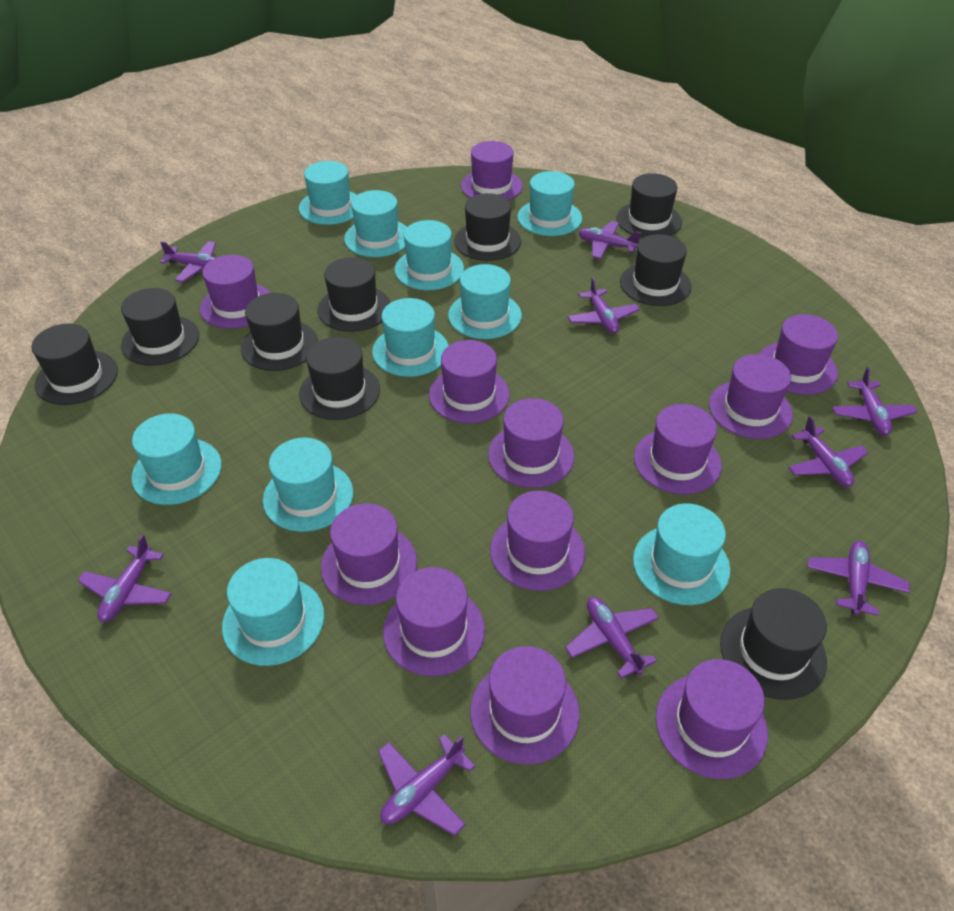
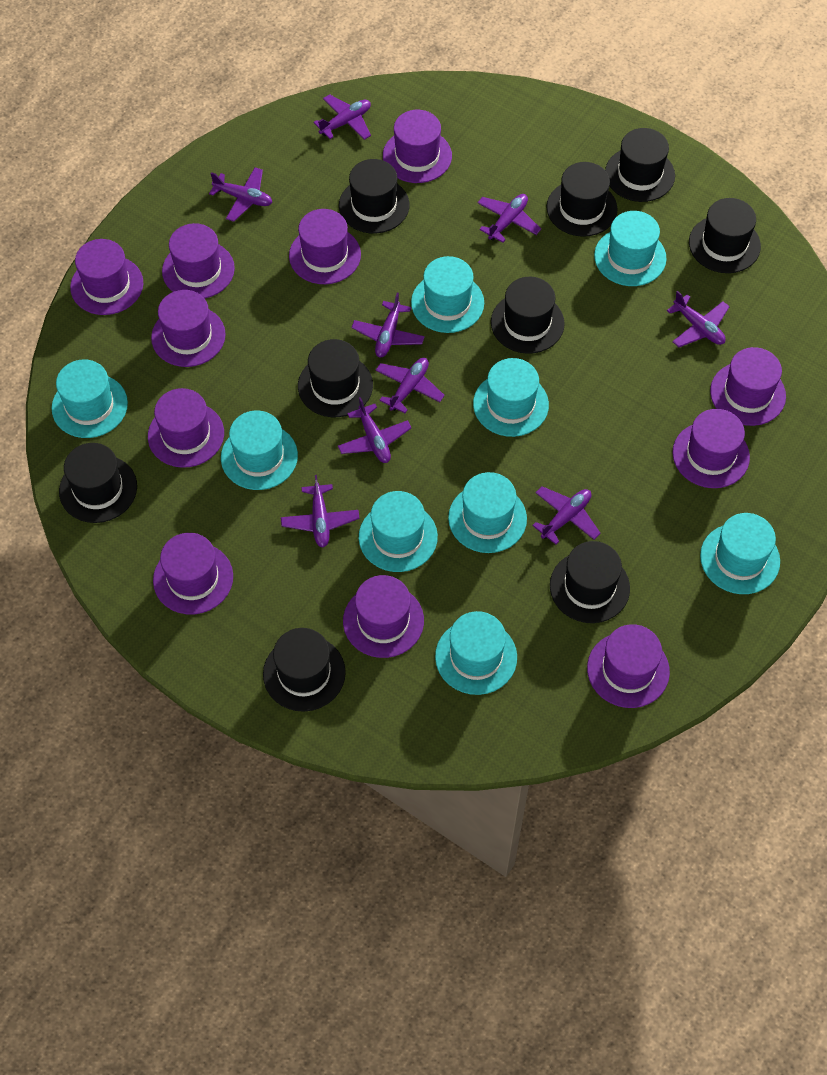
purple hat: 12 -> 11
turquoise hat: 10 -> 9

